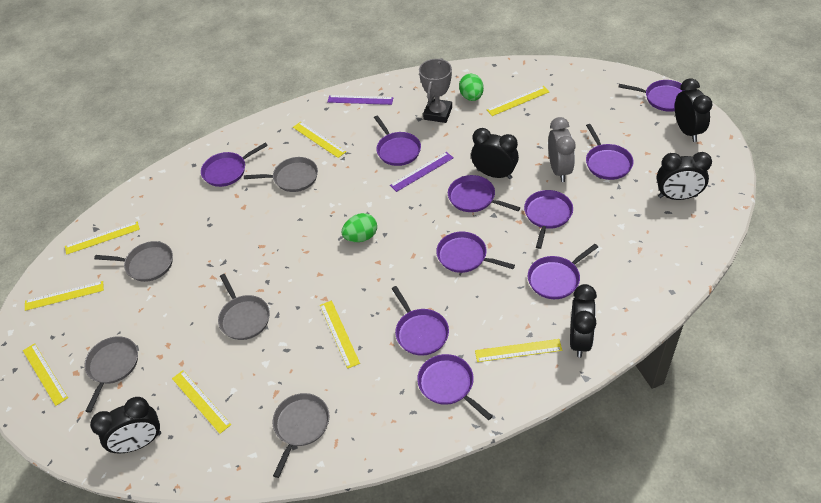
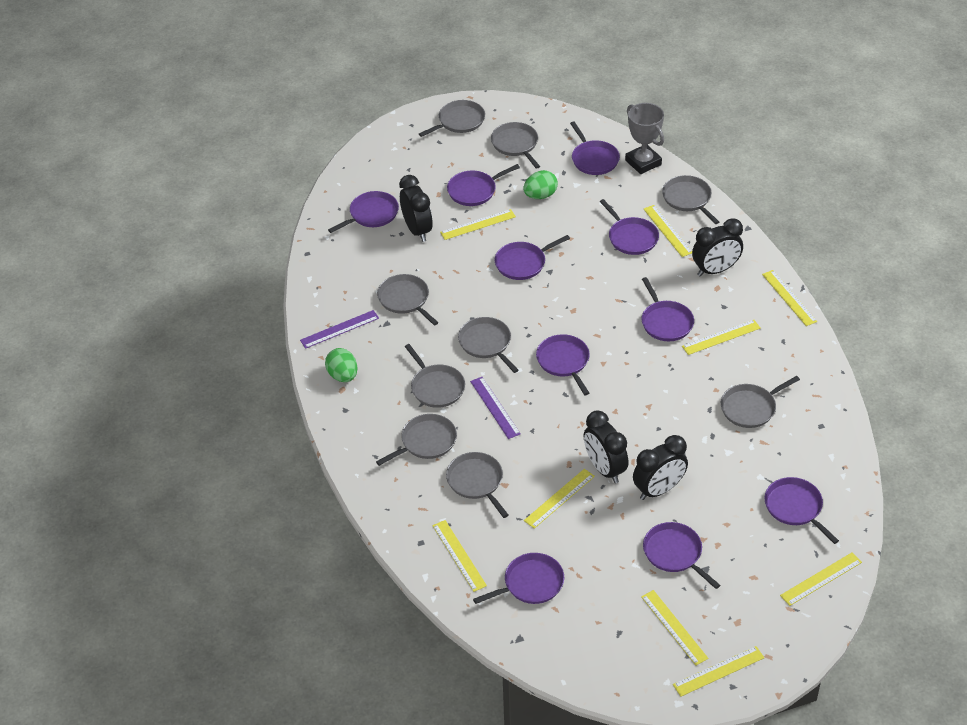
black clock: 5 -> 4
grey clock: 1 -> 0
grey pan: 5 -> 9
yellow ruler: 8 -> 9

